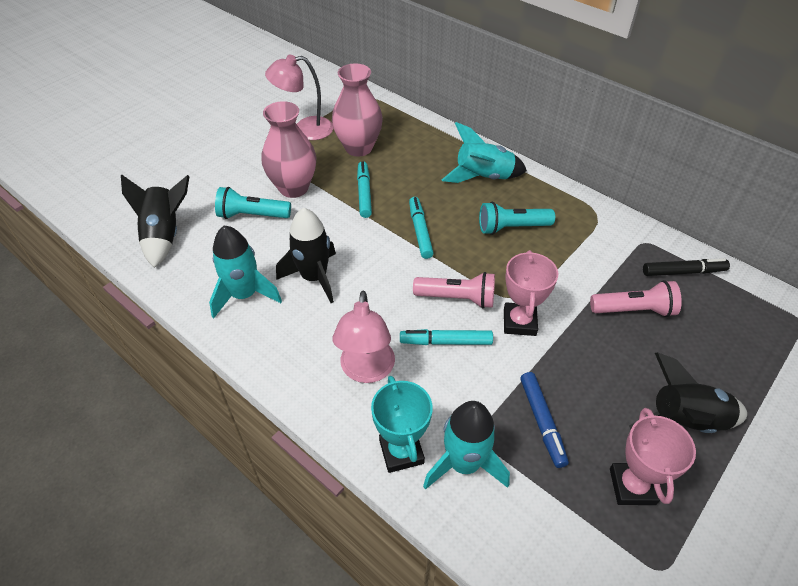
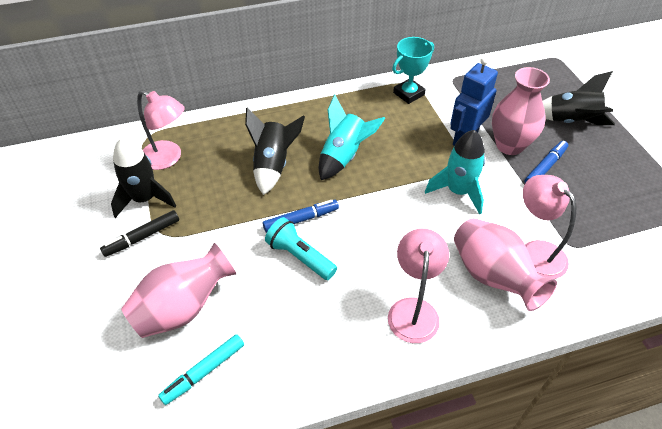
blue marker: 1 -> 2
blue robot: 0 -> 1
pink flashlight: 2 -> 0
pink lamp: 2 -> 3
pink trophy: 2 -> 0
pink vase: 2 -> 3
turquoise flashlight: 2 -> 1
turquoise marker: 3 -> 1
turquoise rocket: 3 -> 2

